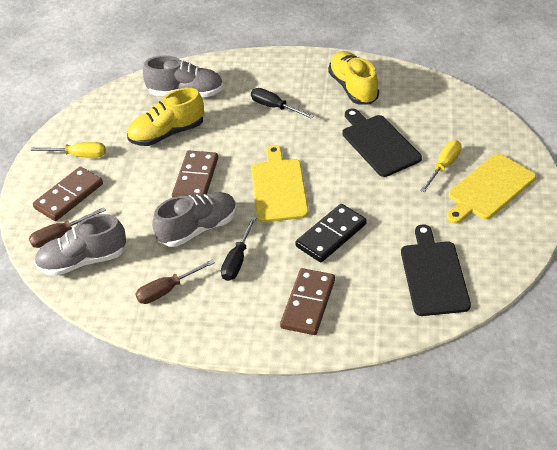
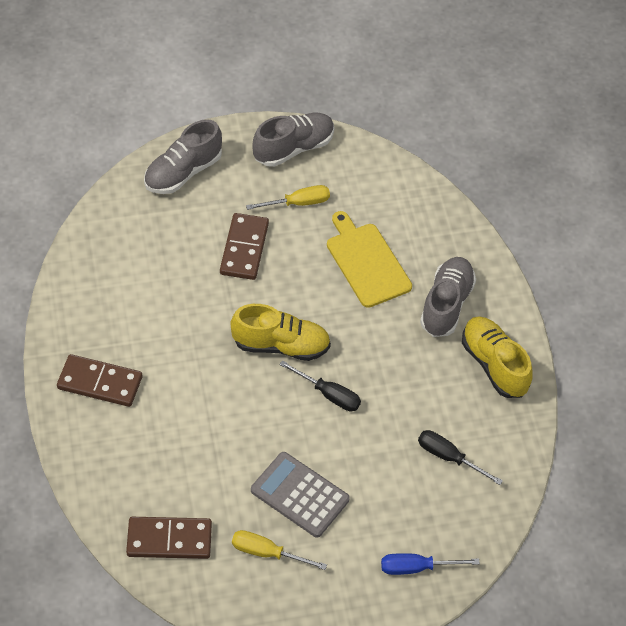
black cutting board: 2 -> 0
black domino: 1 -> 0
blue screwdriver: 0 -> 1
brown screwdriver: 2 -> 0
grey calculator: 0 -> 1
yellow cutting board: 2 -> 1

